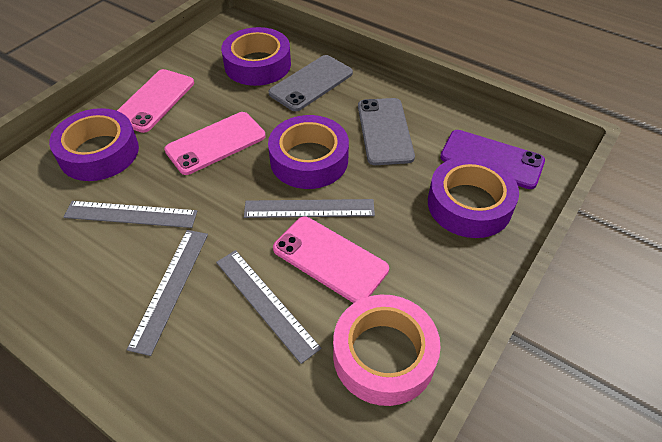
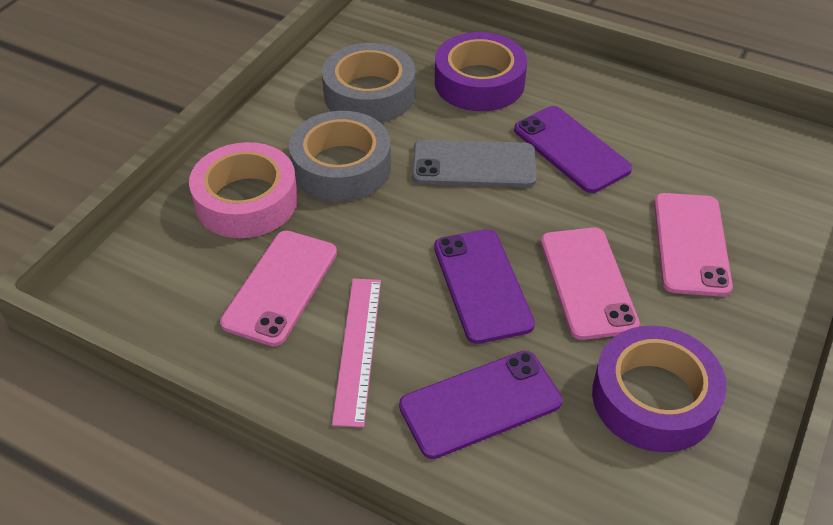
grey phone: 2 -> 1
grey ruler: 4 -> 0
grey tape: 0 -> 2
pink ruler: 0 -> 1
purple phone: 1 -> 3
purple tape: 4 -> 2

